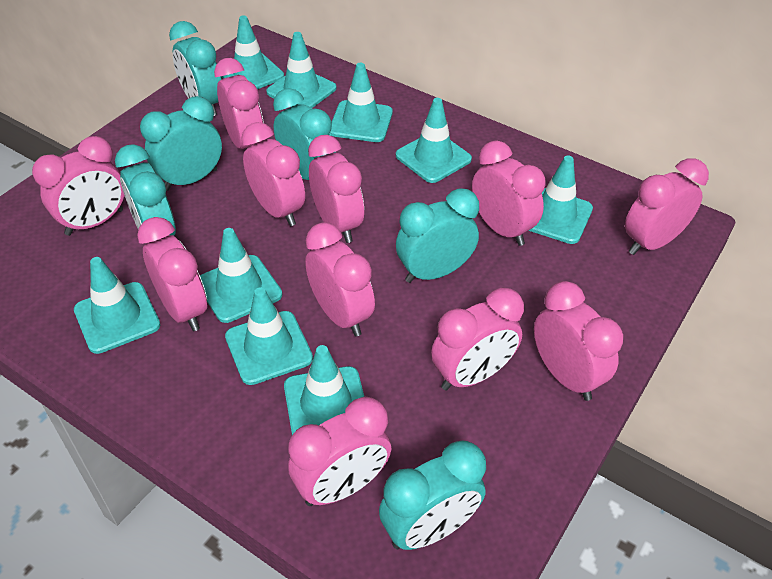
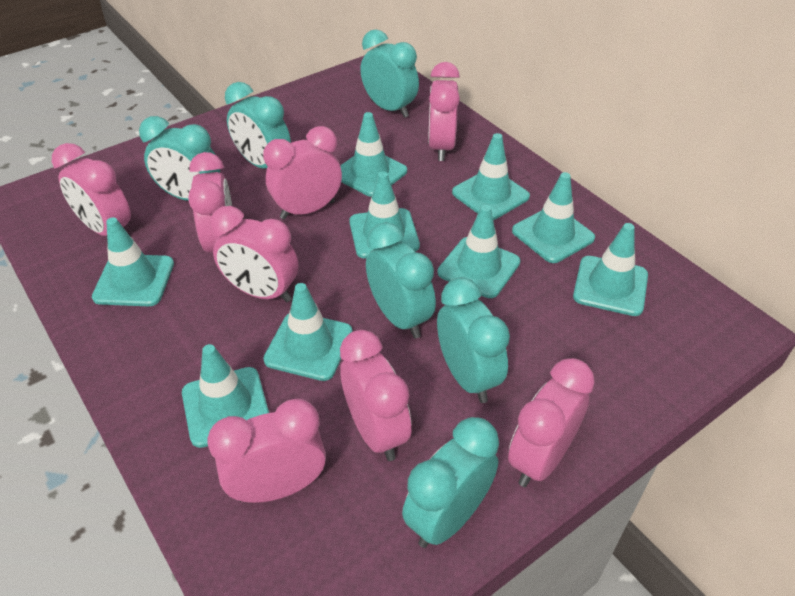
pink clock: 11 -> 8

